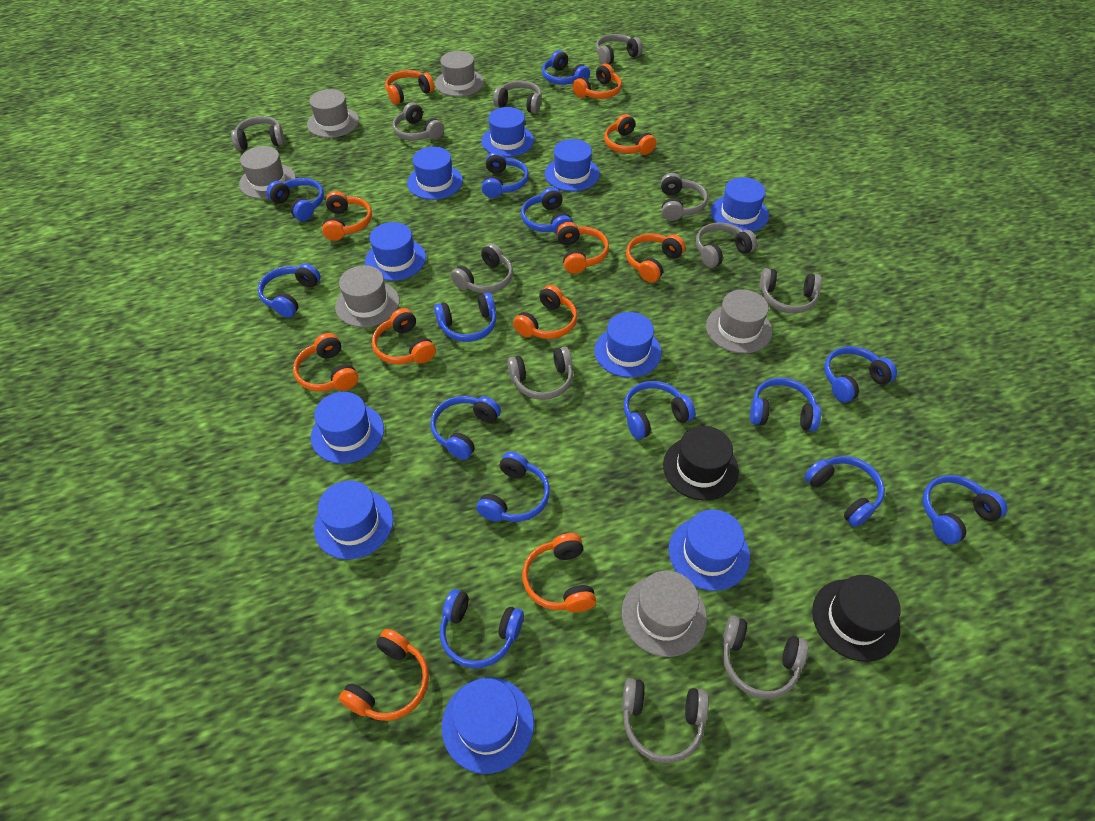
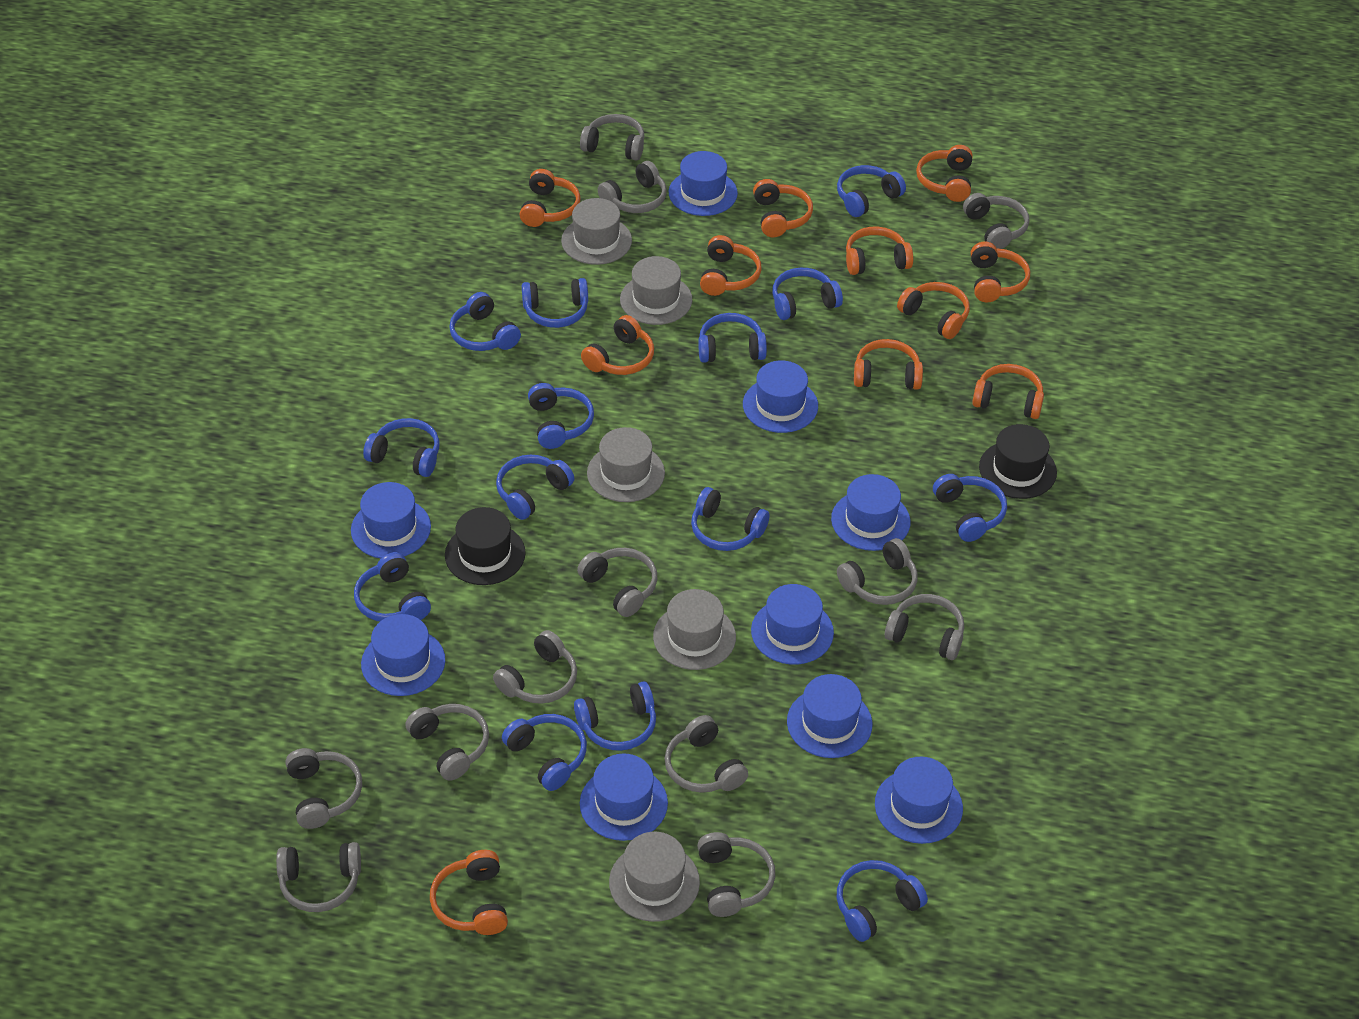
blue hat: 10 -> 9
grey hat: 6 -> 5
grey headphones: 11 -> 12

